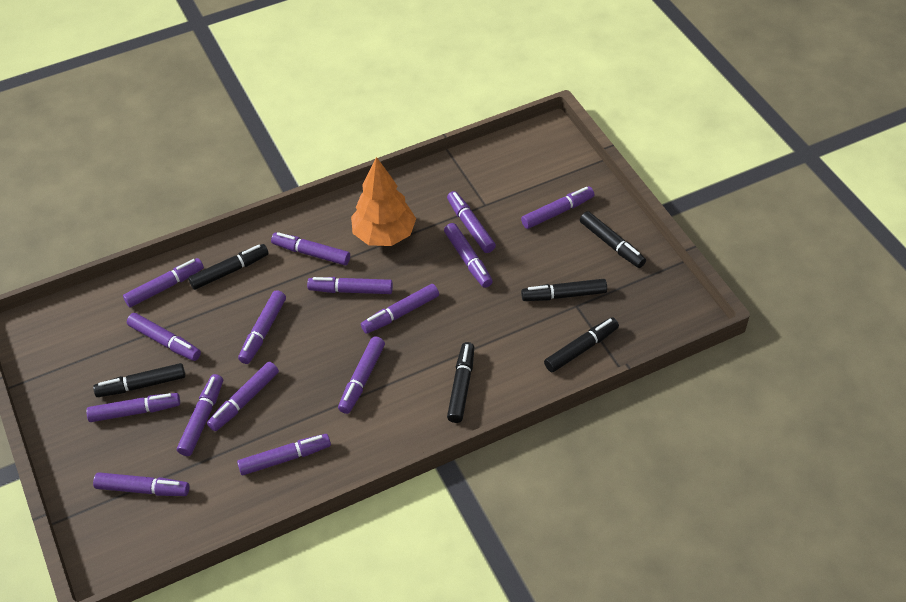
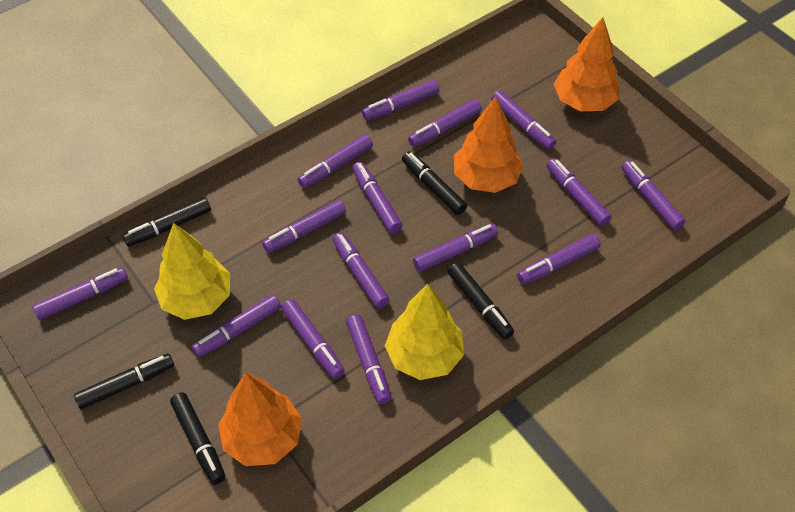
black marker: 6 -> 5
orange tree: 1 -> 3
yellow tree: 0 -> 2

